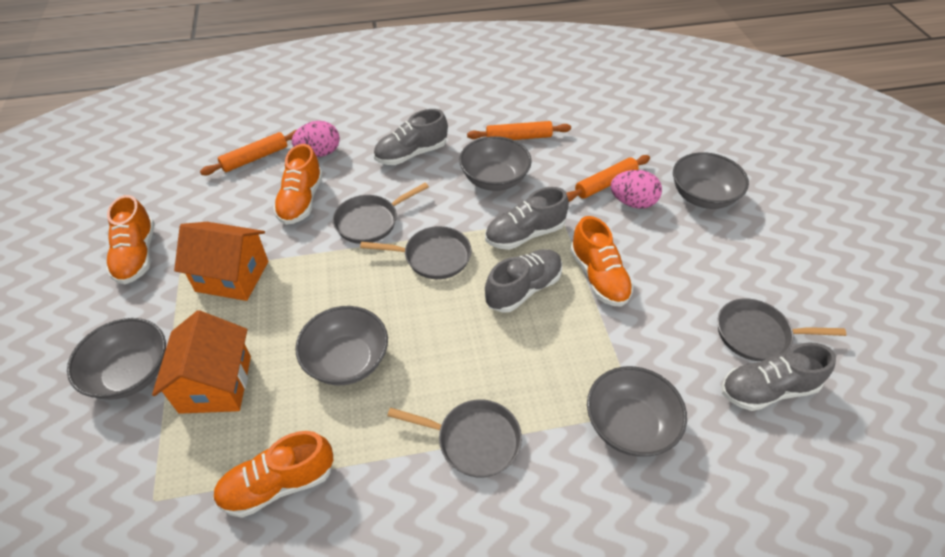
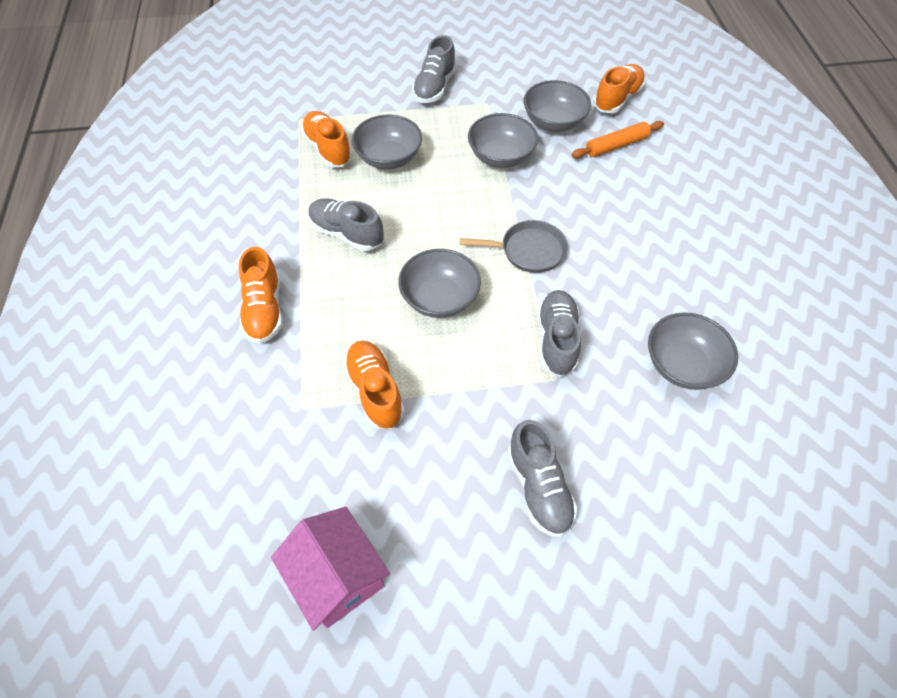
grey pan: 4 -> 1
orange house: 2 -> 0
orange rolling pin: 3 -> 1
pink egg: 2 -> 0
pink house: 0 -> 1

